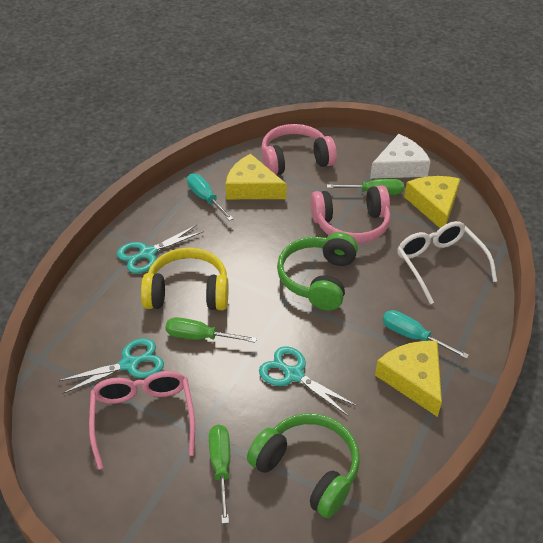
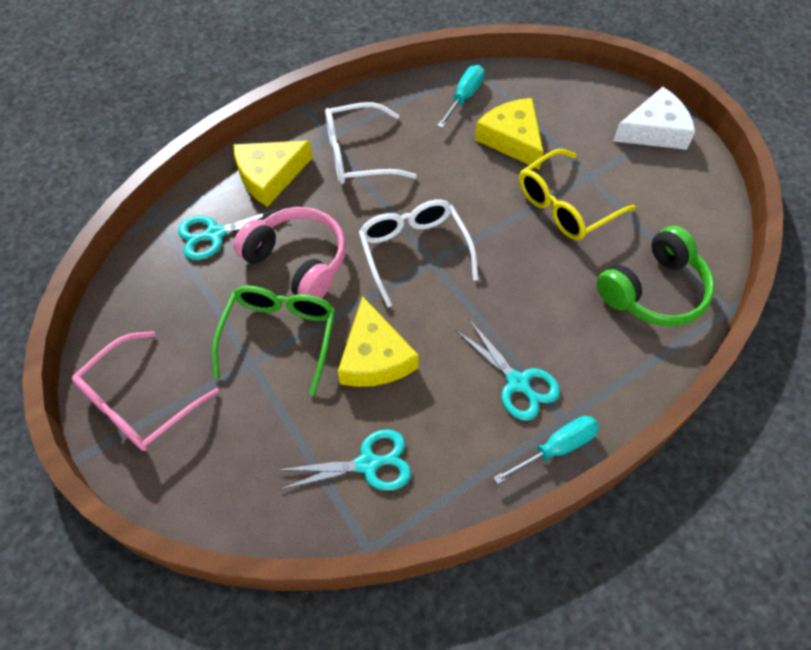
green glasses: 0 -> 1
green headphones: 2 -> 1
green screwdriver: 3 -> 0
pink headphones: 2 -> 1
white glasses: 1 -> 2
yellow glasses: 0 -> 1
yellow headphones: 1 -> 0

